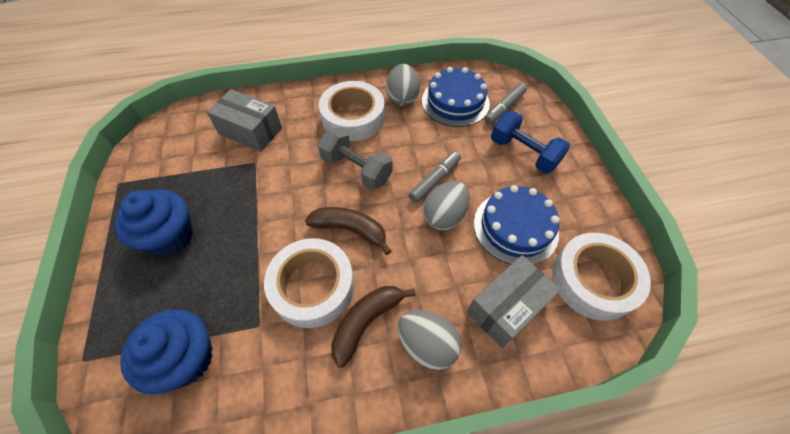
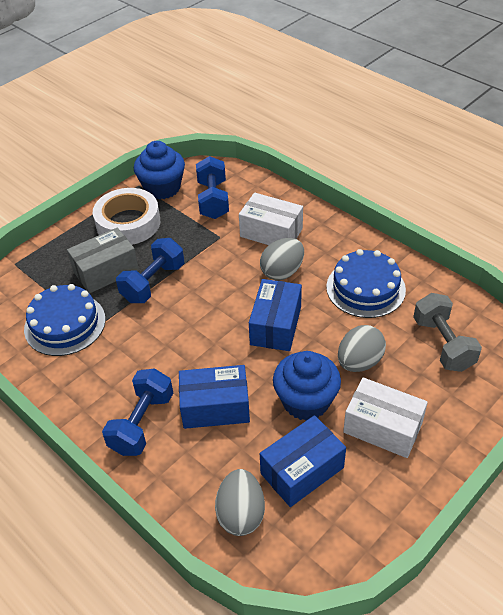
blue box: 0 -> 3
blue dumbbell: 1 -> 3
brown banana: 2 -> 0
grey box: 2 -> 1
grey marker: 2 -> 0
white box: 0 -> 2
white tape: 3 -> 1

